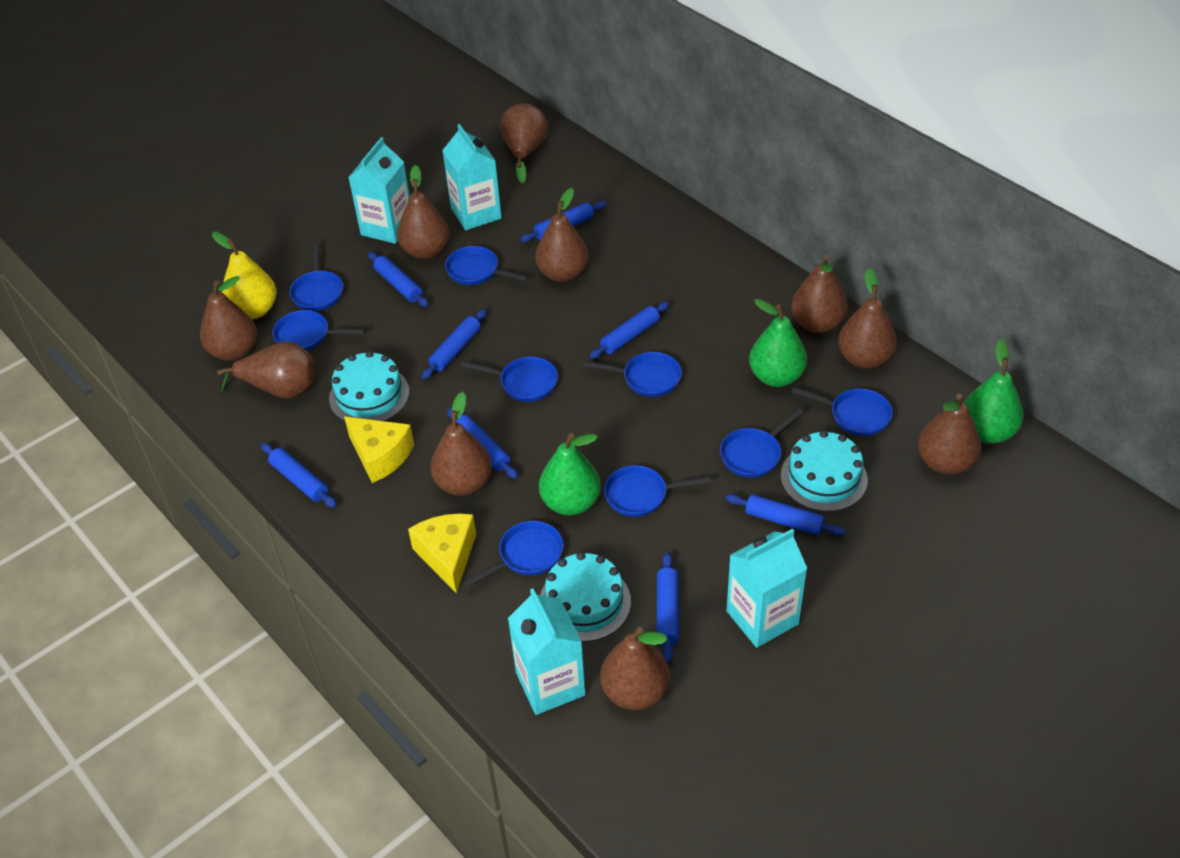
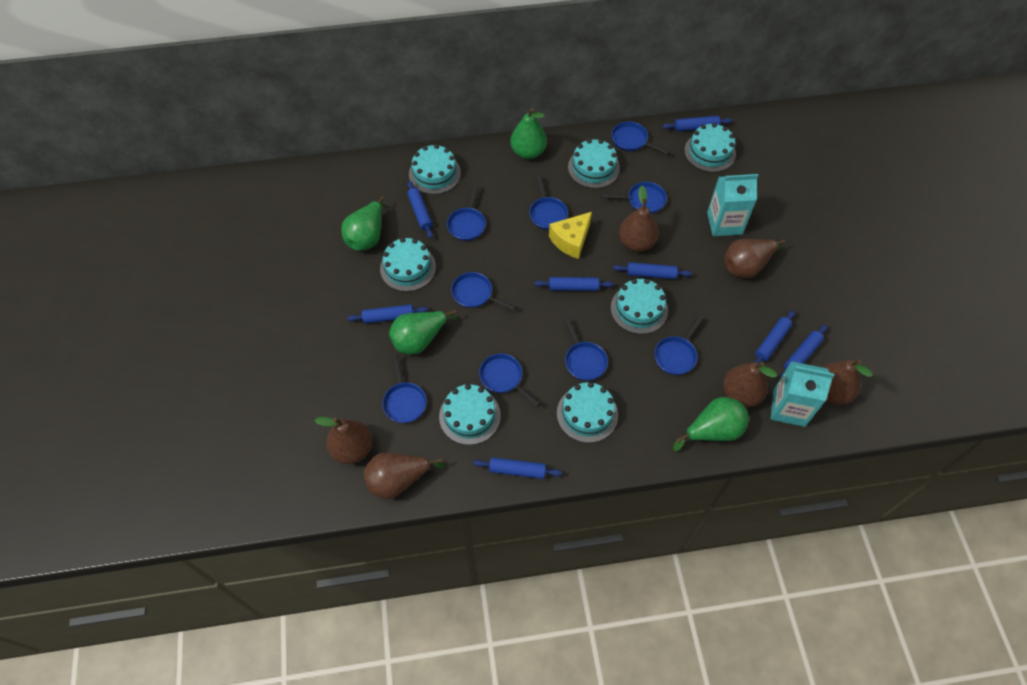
brown pear: 10 -> 6
green pear: 3 -> 4
turquoise cake: 3 -> 7
turquoise carton: 4 -> 2
yellow cheese: 2 -> 1
yellow pear: 1 -> 0

